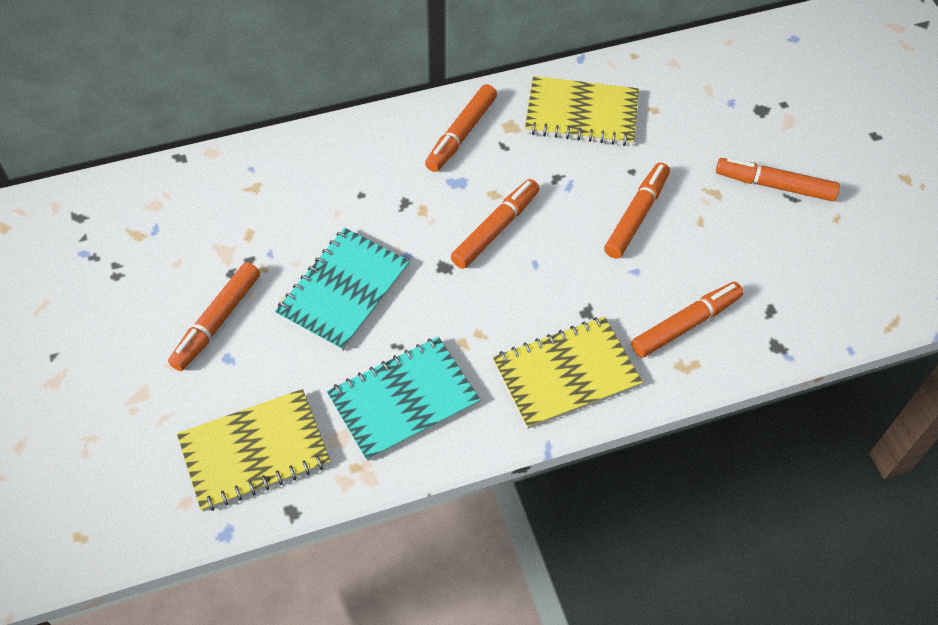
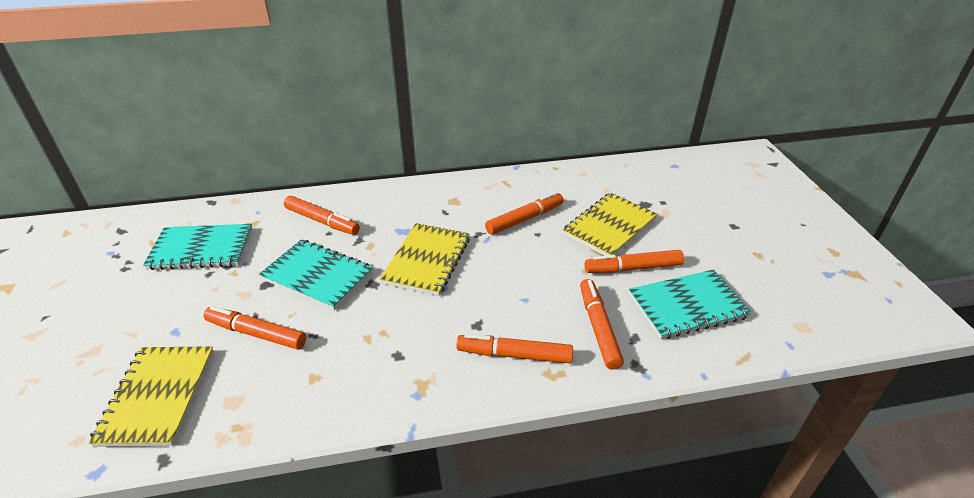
turquoise notebook: 2 -> 3

